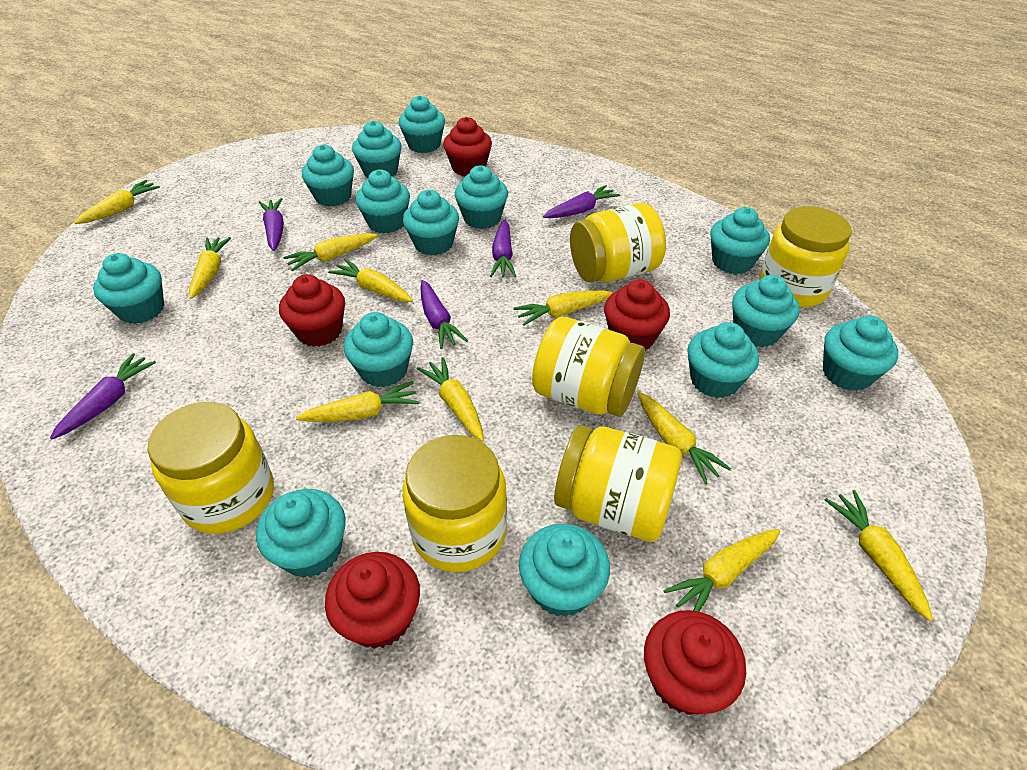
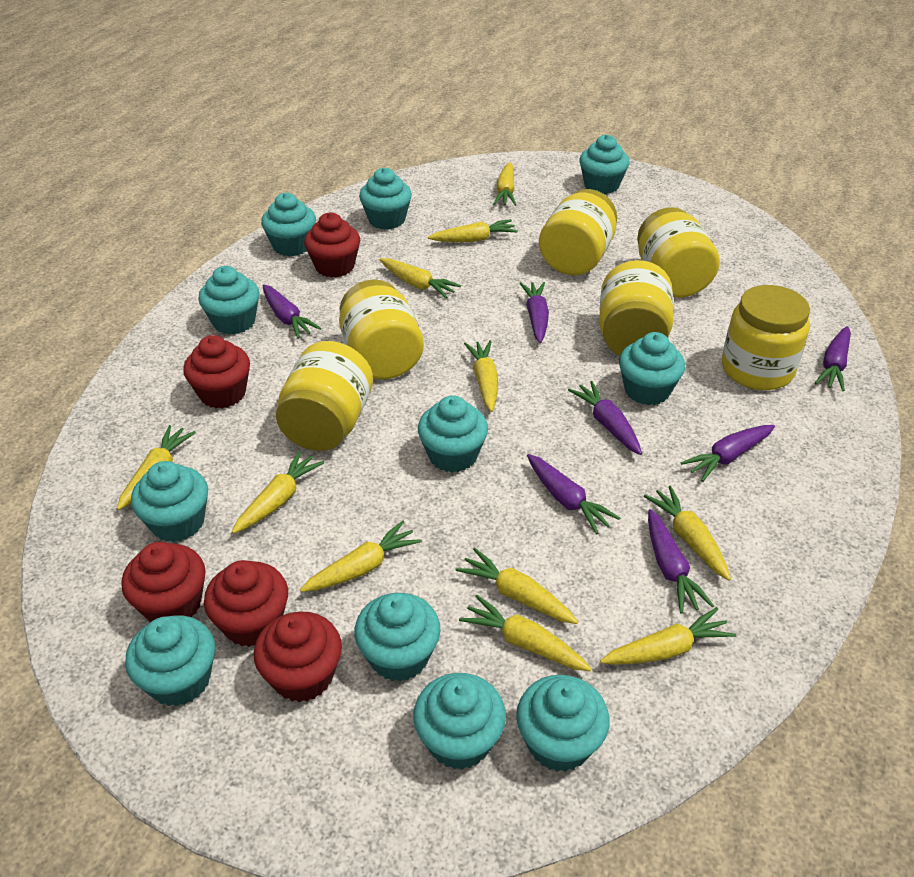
purple carrot: 5 -> 7
turquoise cupcake: 14 -> 11
yellow carrot: 10 -> 11

